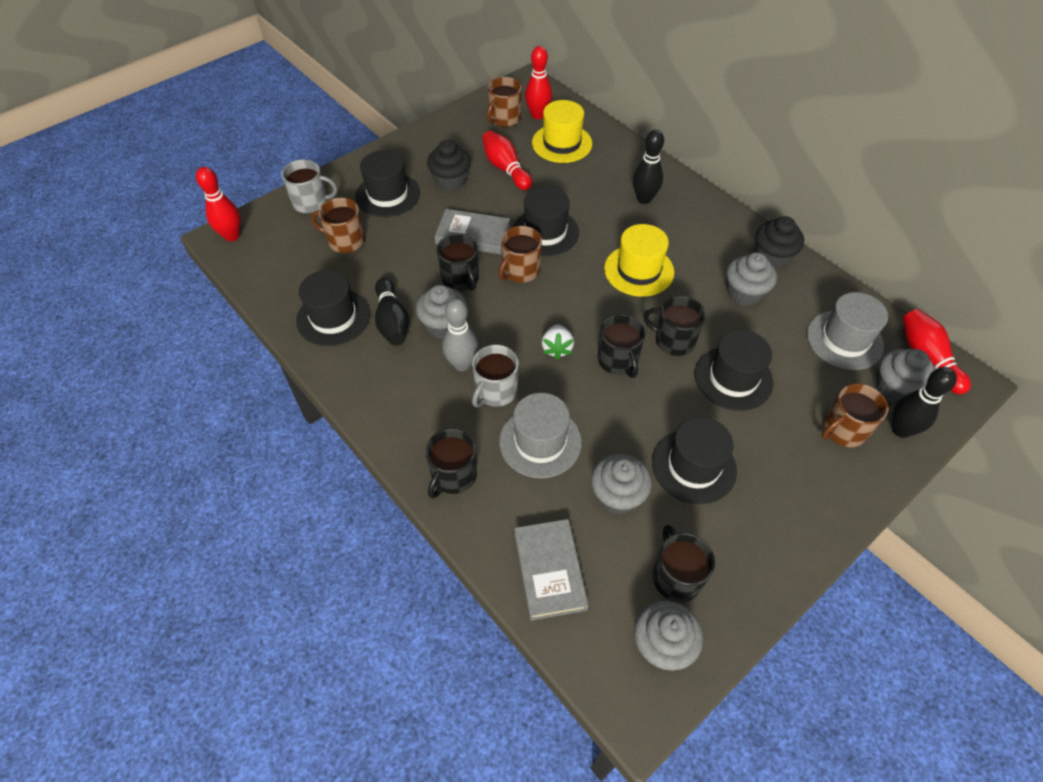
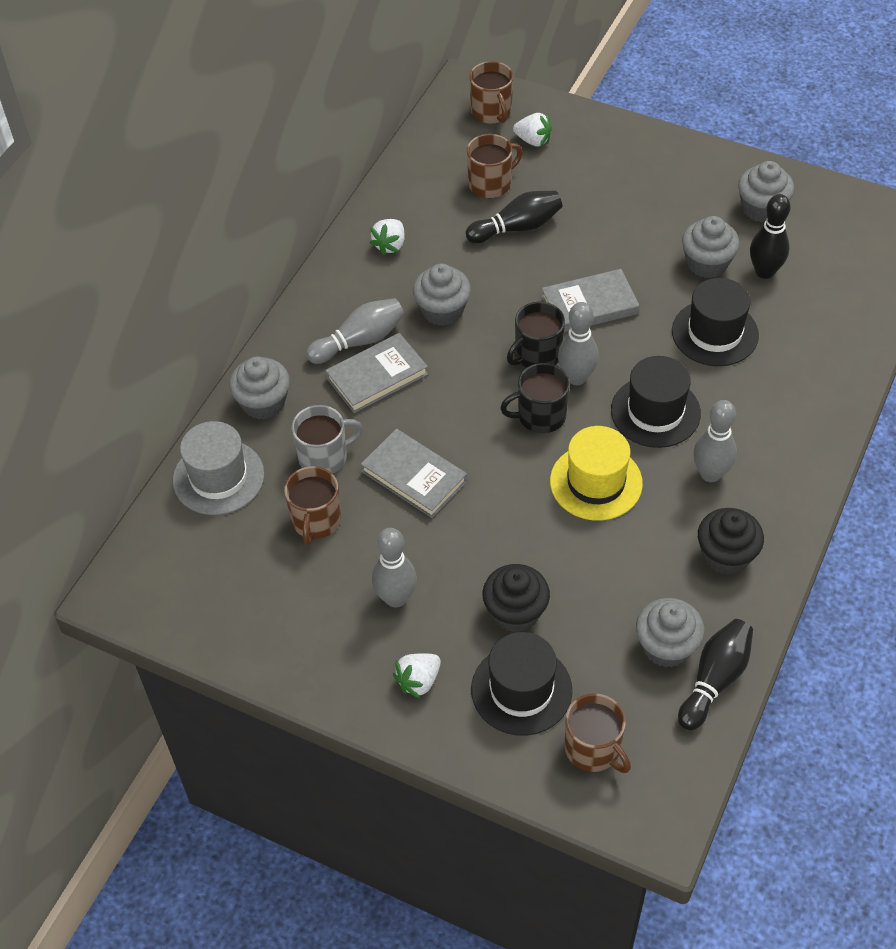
black hat: 5 -> 3
black mug: 5 -> 2
grey book: 2 -> 3
grey bowling pin: 1 -> 4
grey hat: 2 -> 1
grey mug: 2 -> 1
red bowling pin: 4 -> 0
white strawberry: 1 -> 3
yellow hat: 2 -> 1

